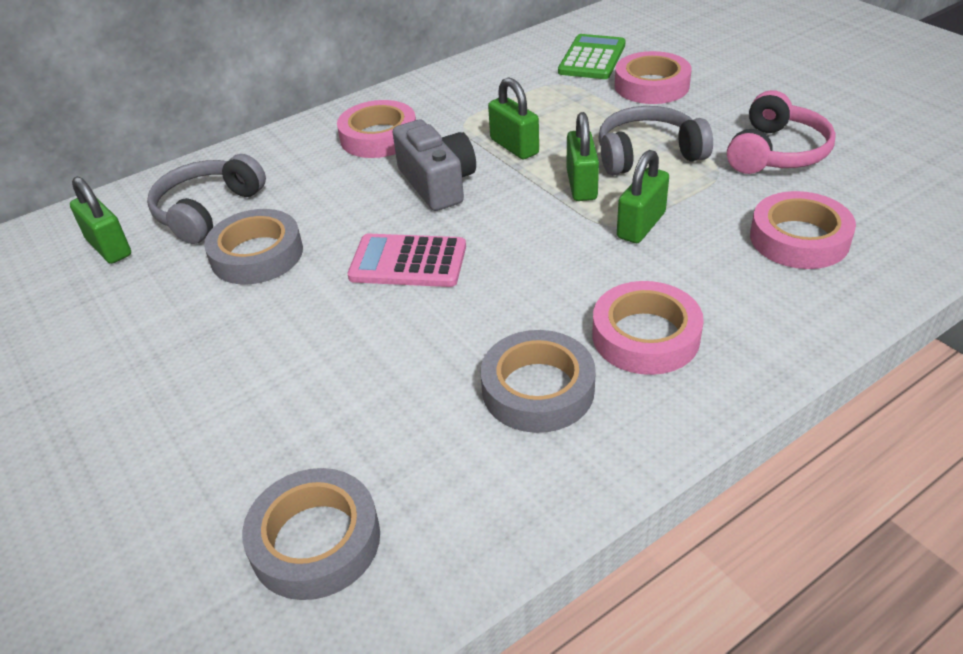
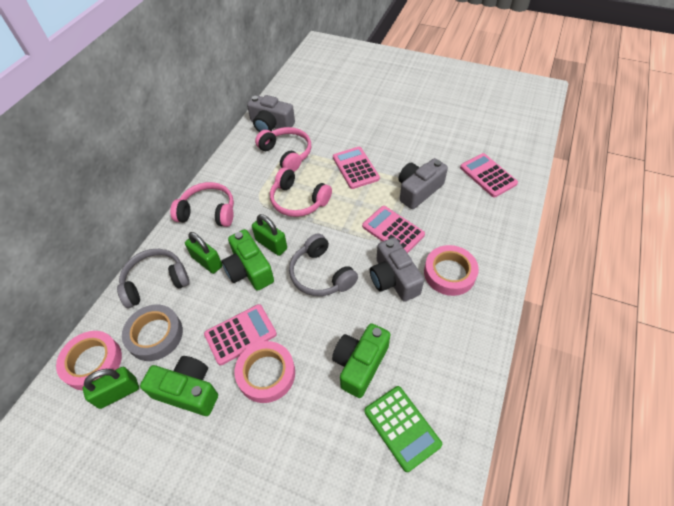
green camera: 0 -> 3
green padlock: 4 -> 3
grey camera: 1 -> 3
grey tape: 3 -> 1
pink calculator: 1 -> 4
pink headphones: 1 -> 3
pink tape: 4 -> 3

